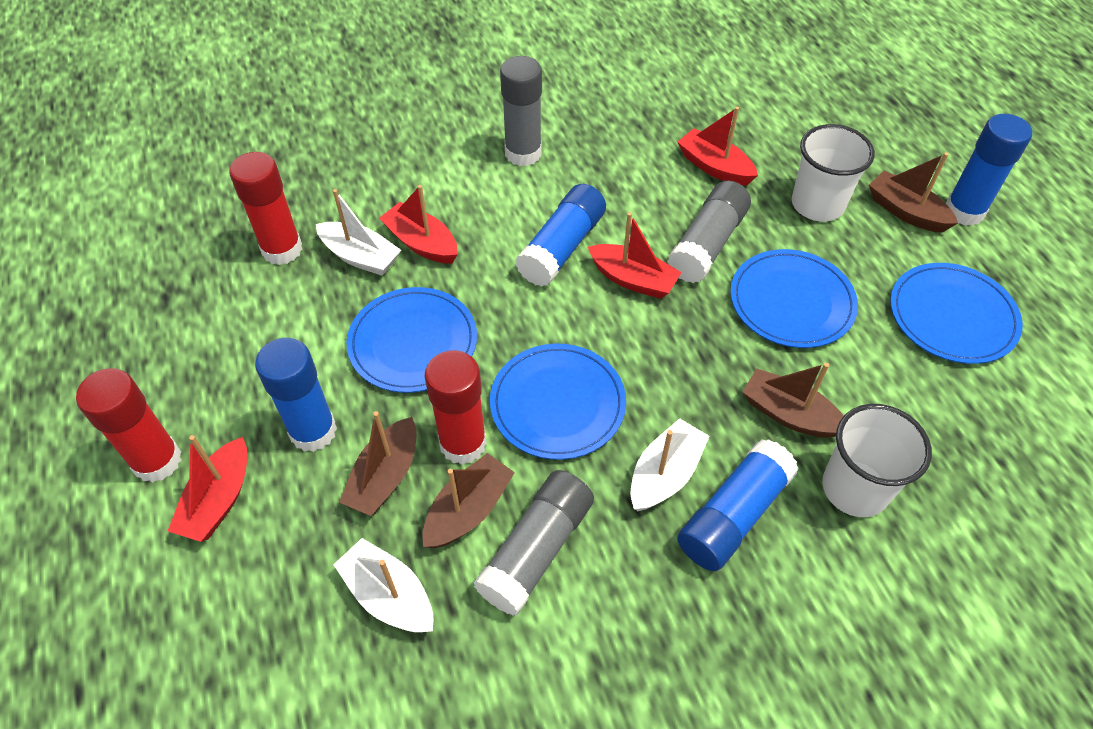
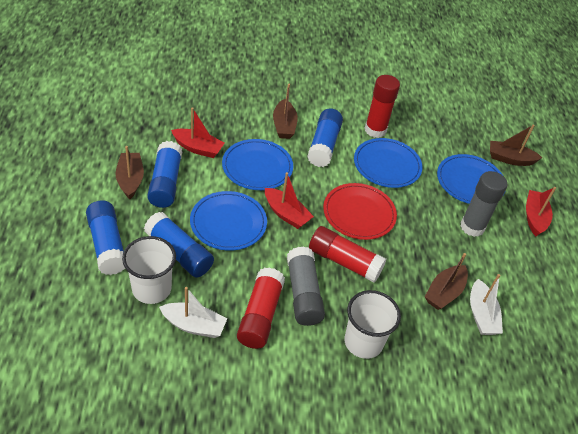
grey glue stick: 3 -> 2
red boat: 4 -> 3
red plate: 0 -> 1
white boat: 3 -> 2

